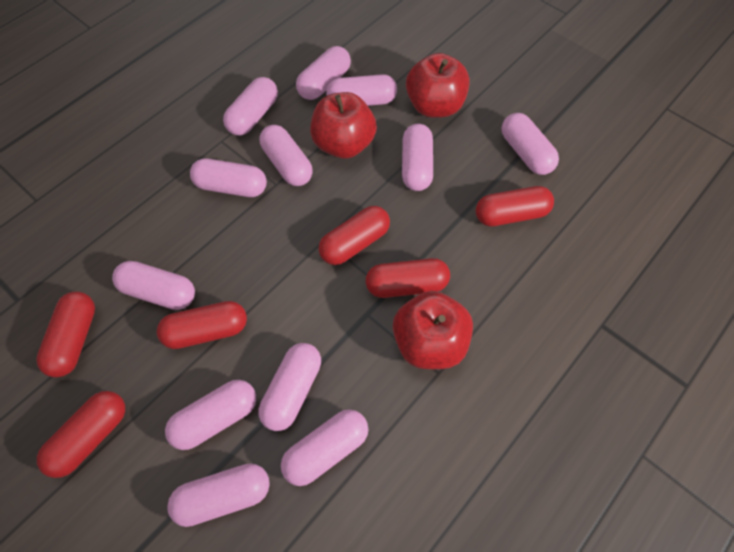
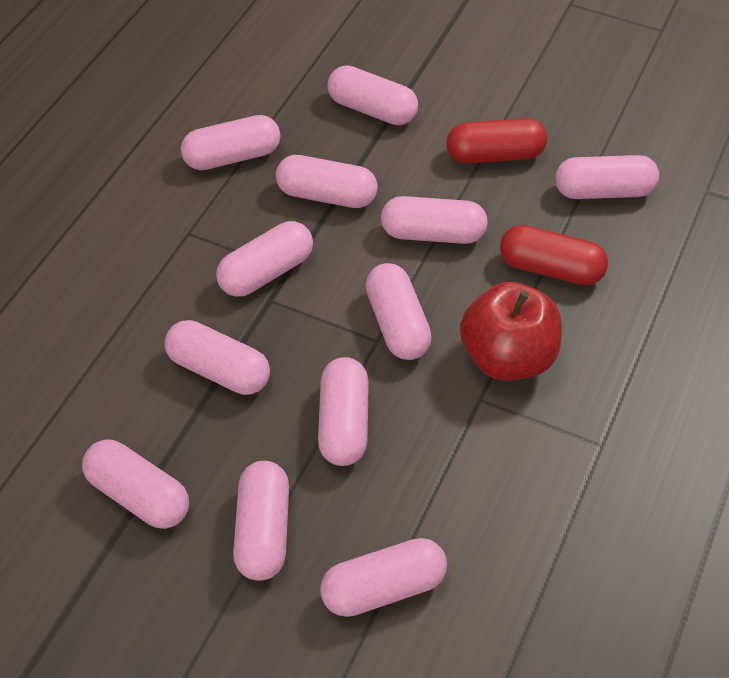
red apple: 3 -> 1
red capsule: 6 -> 2

